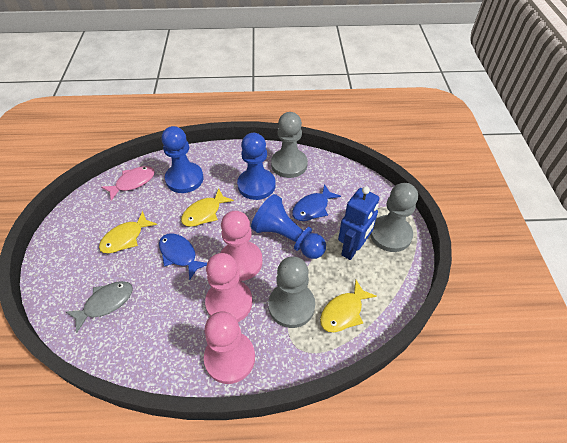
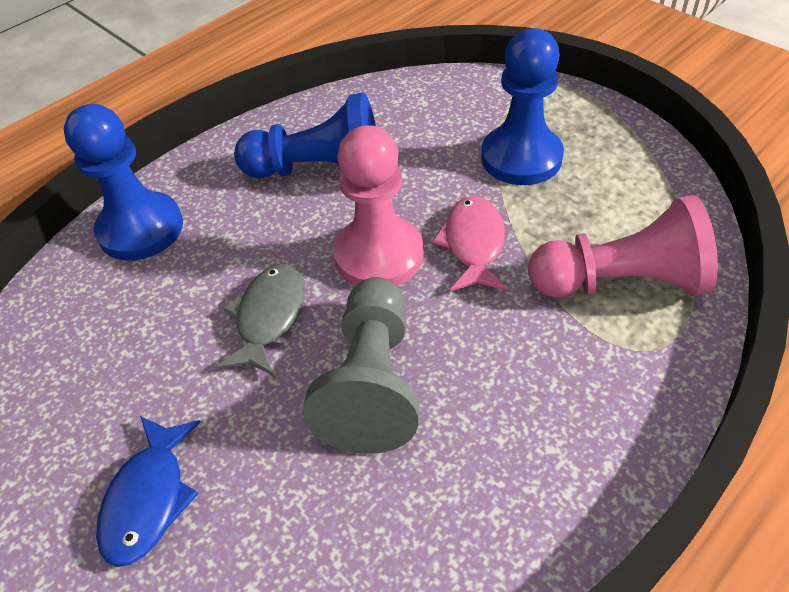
blue fish: 2 -> 1
blue robot: 1 -> 0
grey pawn: 3 -> 1
pink pawn: 3 -> 2
yellow fish: 3 -> 0

